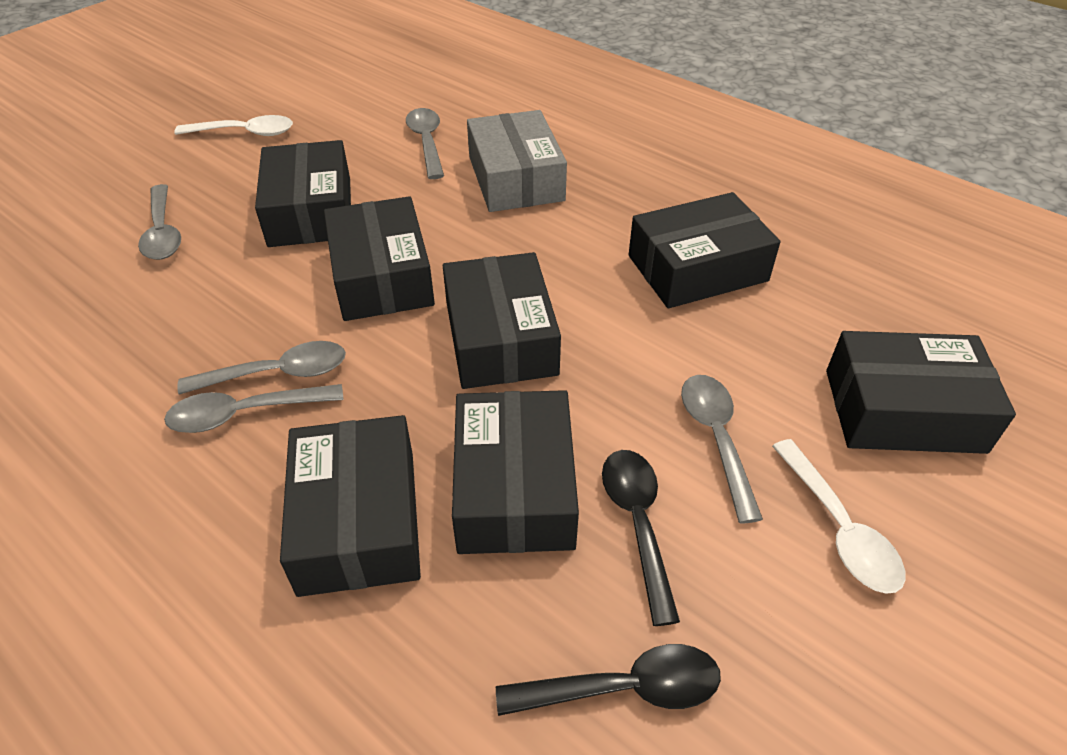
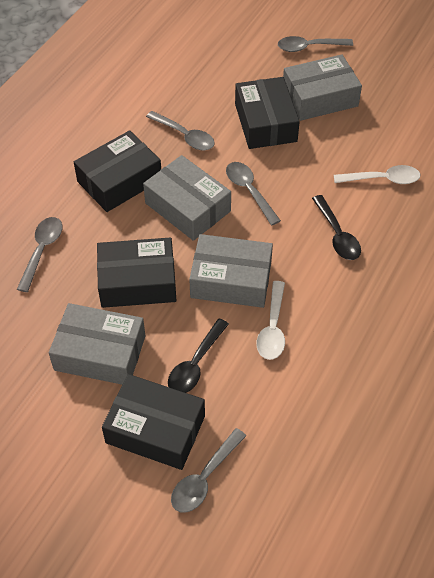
black box: 7 -> 4
grey box: 1 -> 4

